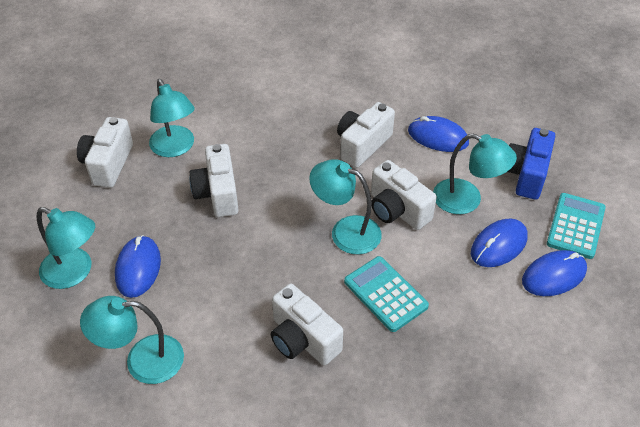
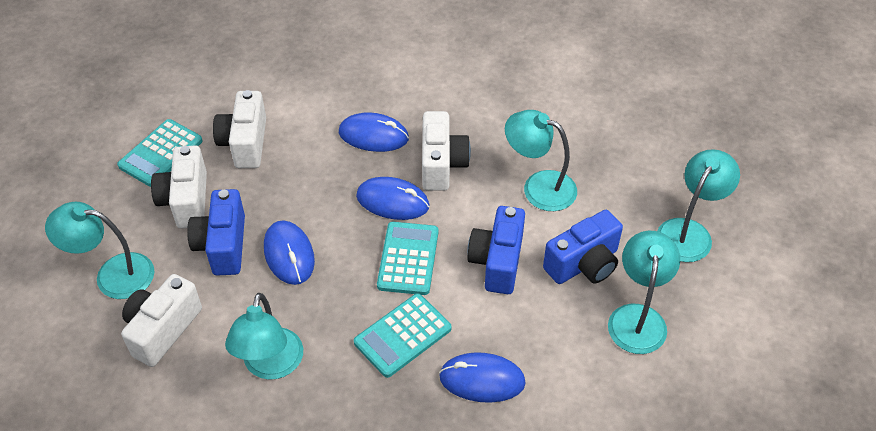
blue camera: 1 -> 3
turquoise calculator: 2 -> 3
white camera: 5 -> 4

